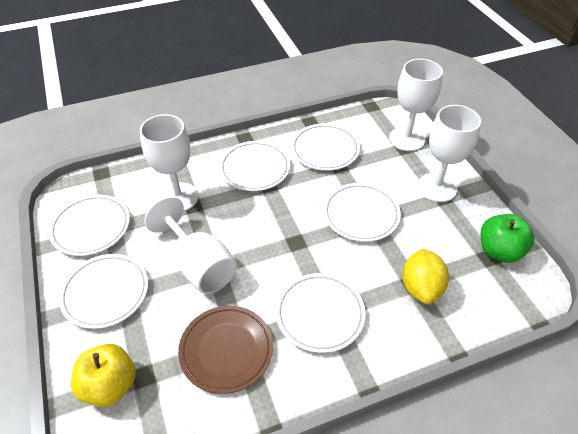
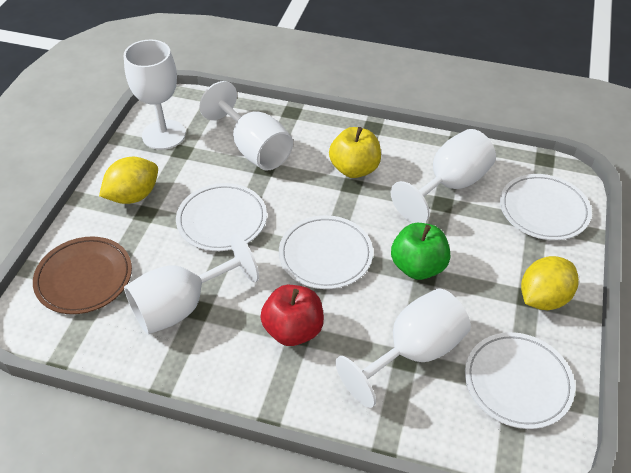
red apple: 0 -> 1
white goblet: 4 -> 5
white plate: 6 -> 4
yellow lemon: 1 -> 2

